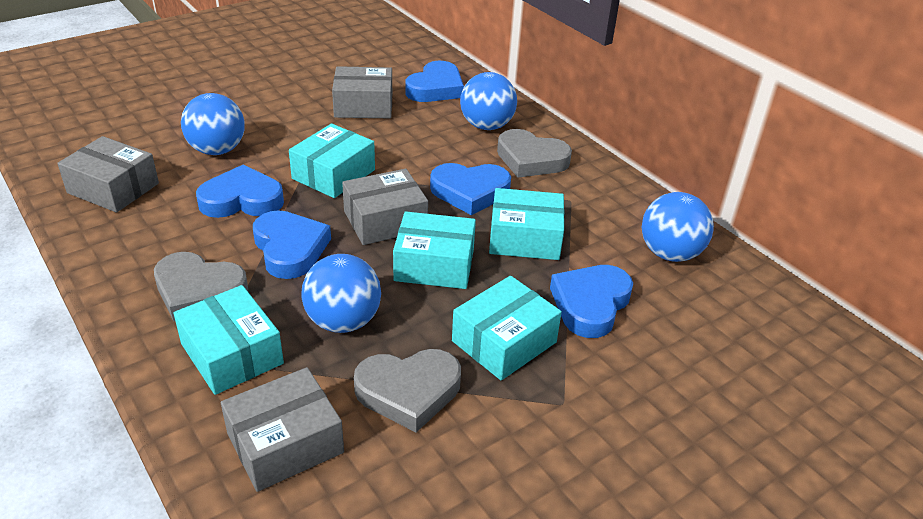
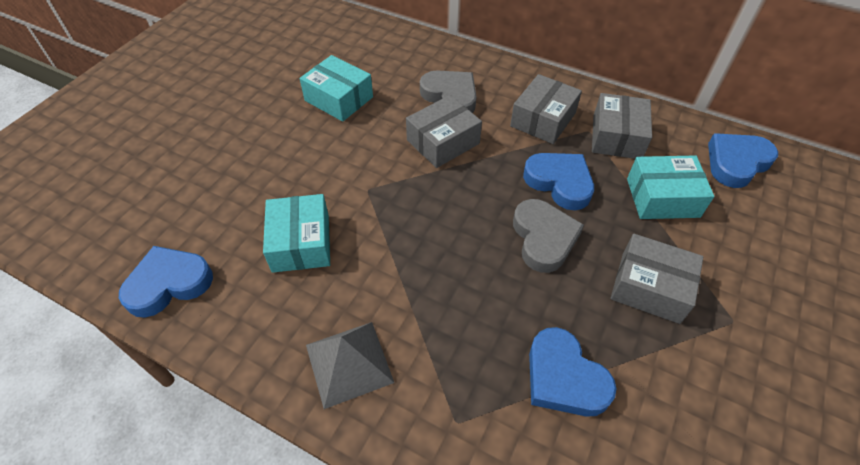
blue ball: 4 -> 0
blue heart: 5 -> 4
grey heart: 3 -> 2
grey pyramid: 0 -> 1
turquoise box: 5 -> 3

